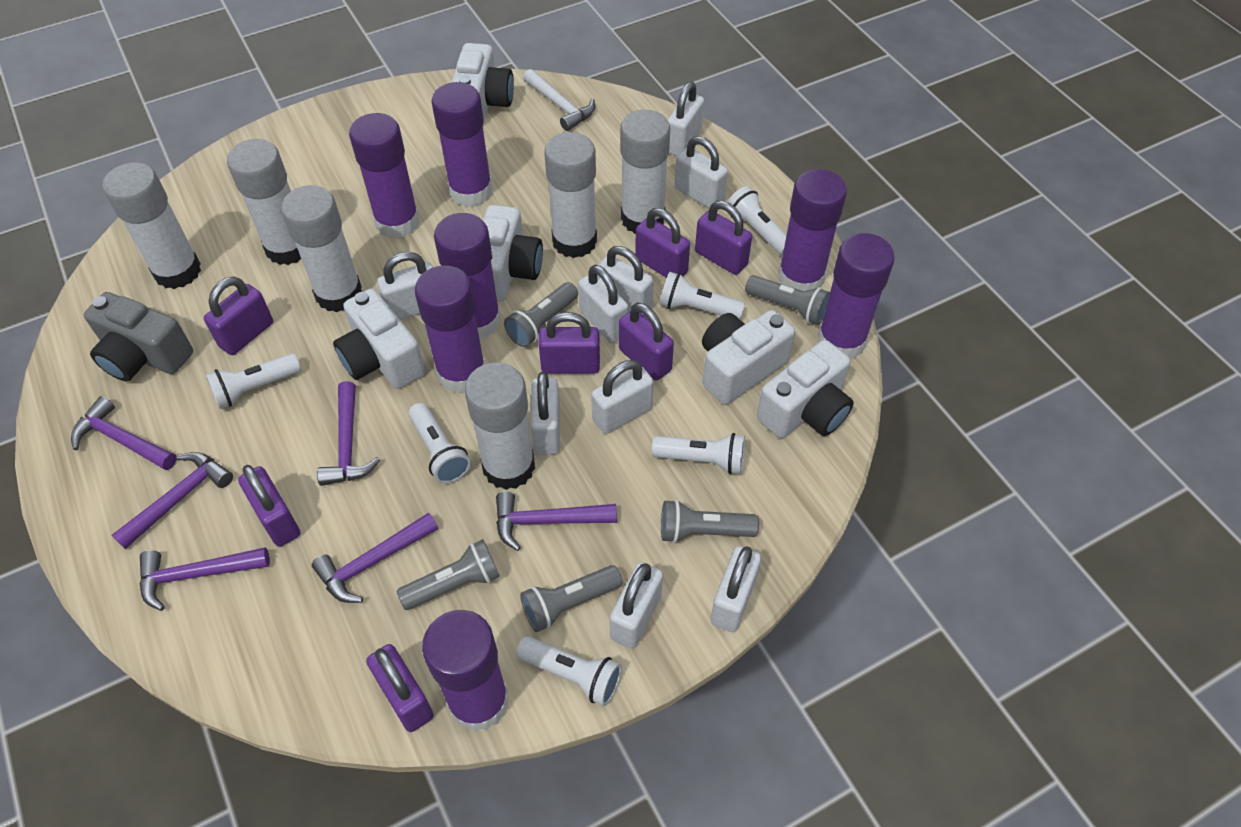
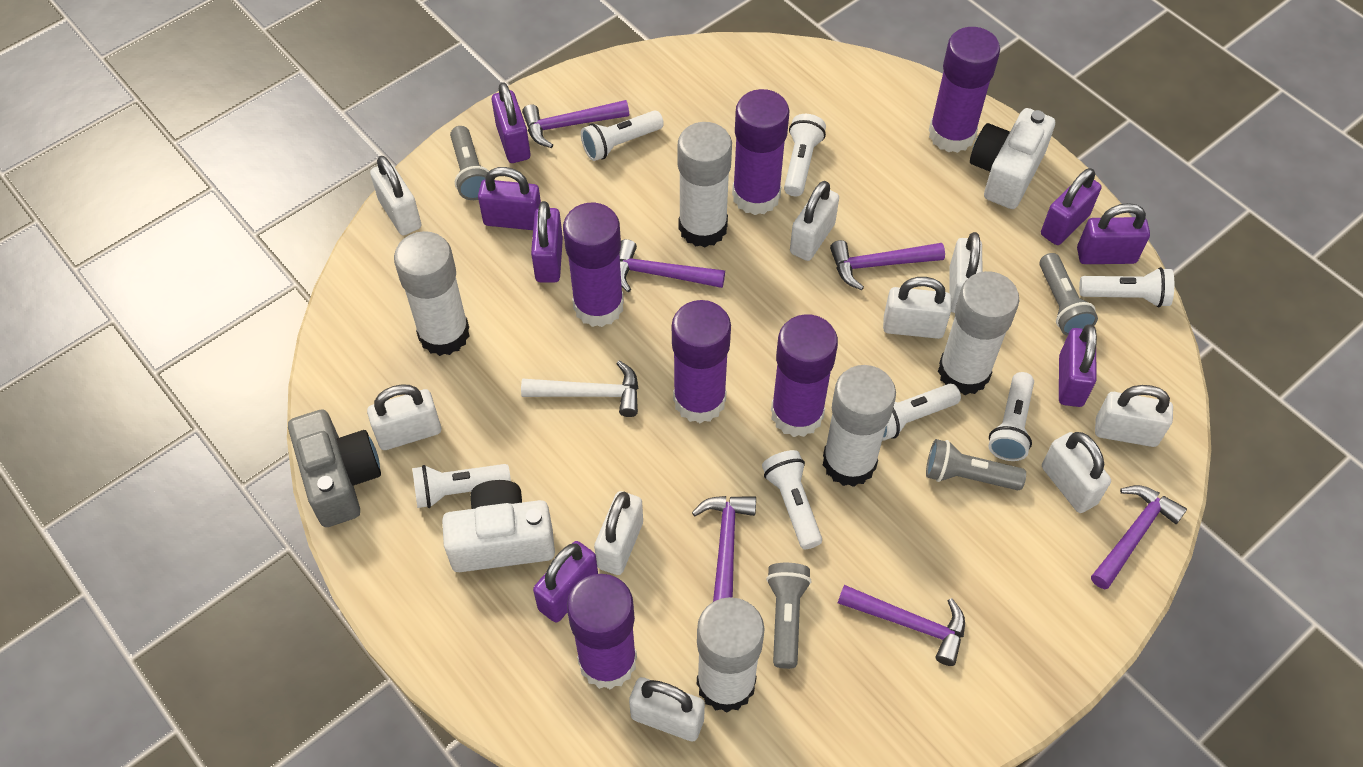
grey flashlight: 5 -> 4
purple glue stick: 7 -> 6
white camera: 5 -> 2
white flashlight: 6 -> 7
white glue stick: 6 -> 5

